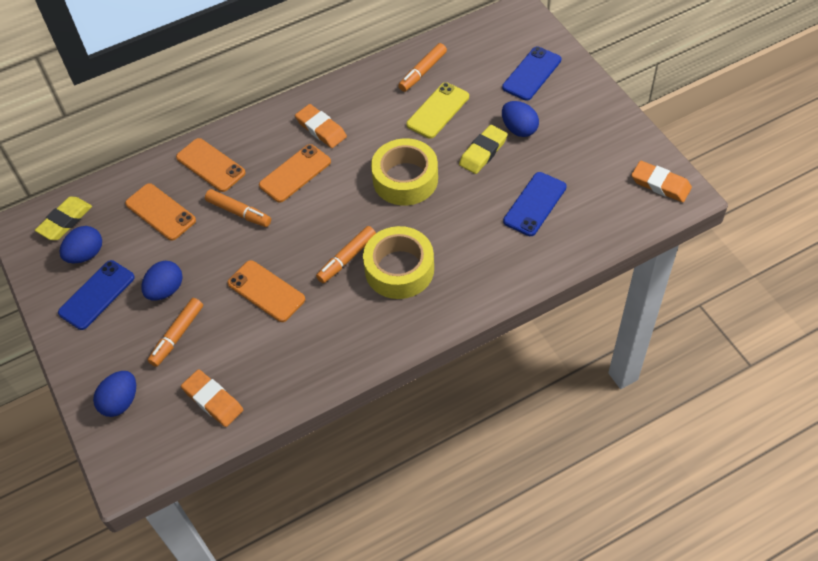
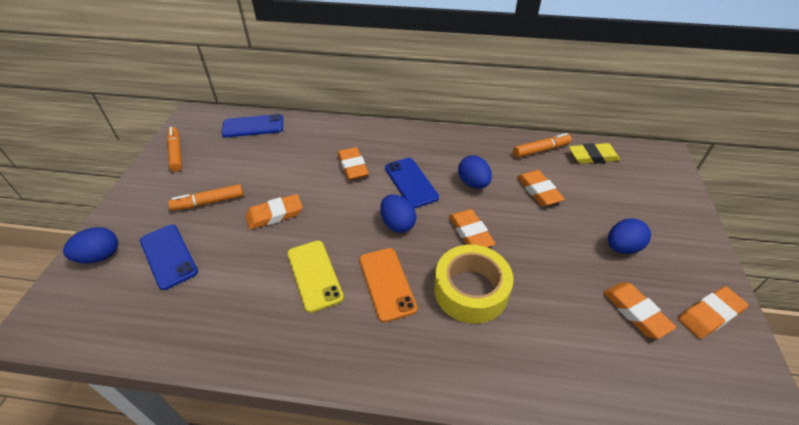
orange eraser: 3 -> 6
orange marker: 4 -> 3
orange phone: 4 -> 1
yellow eraser: 2 -> 1
yellow tape: 2 -> 1

